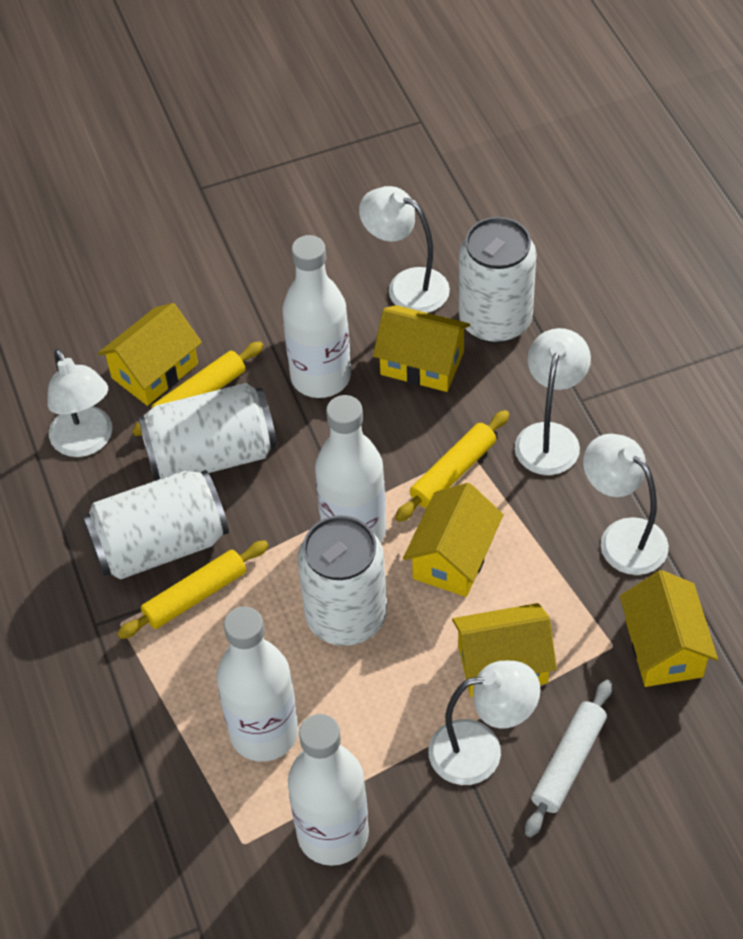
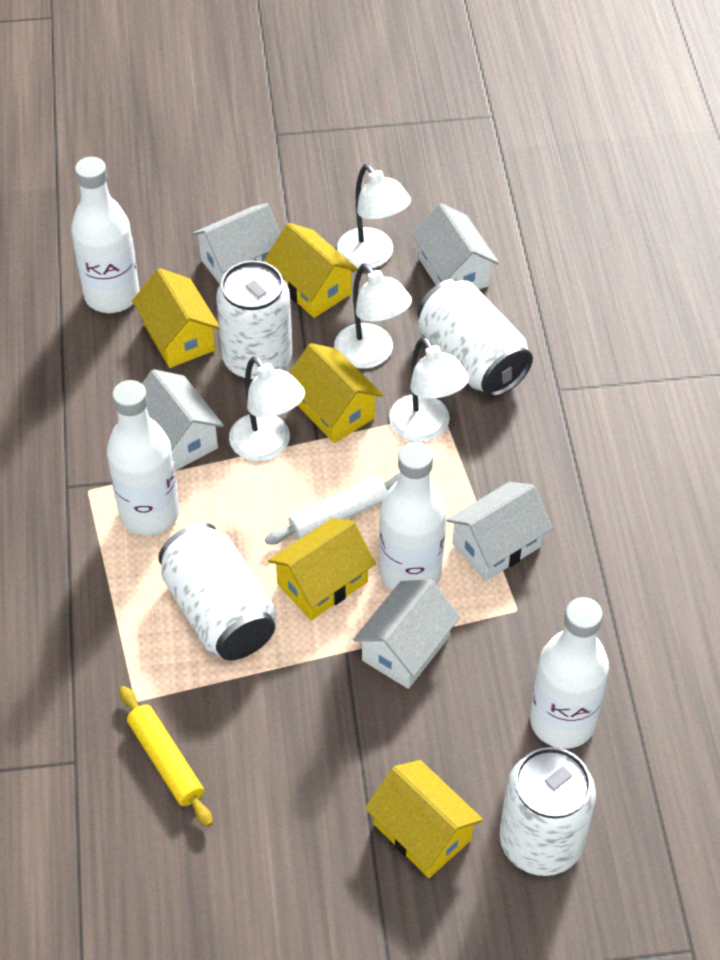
white house: 0 -> 5
white lamp: 5 -> 4
yellow rolling pin: 3 -> 1

